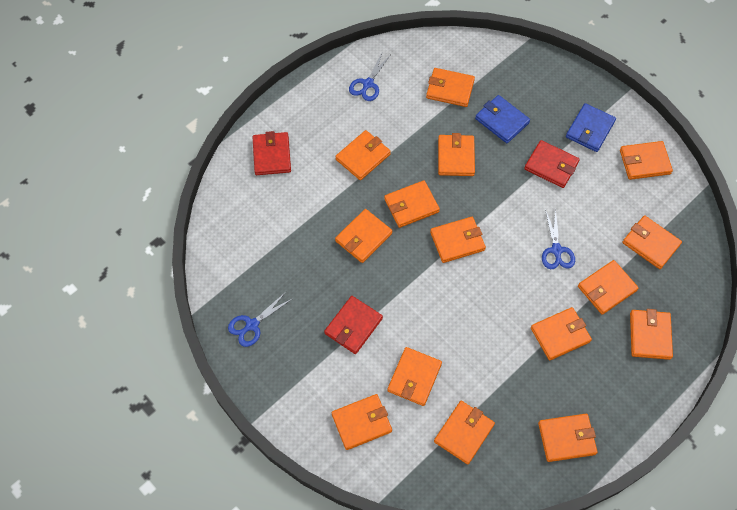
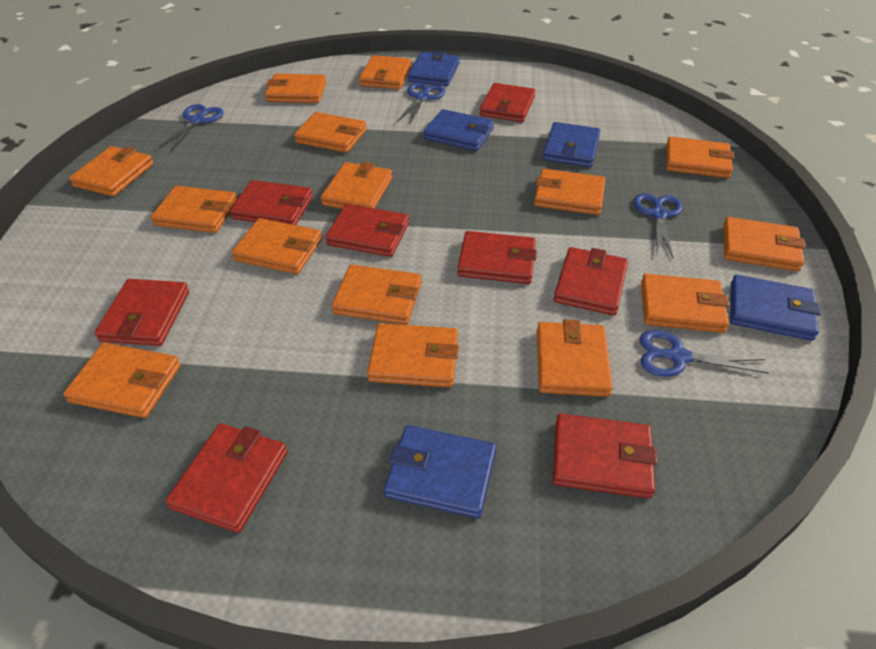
blue scissors: 3 -> 4
blue wallet: 2 -> 5
red wallet: 3 -> 8

